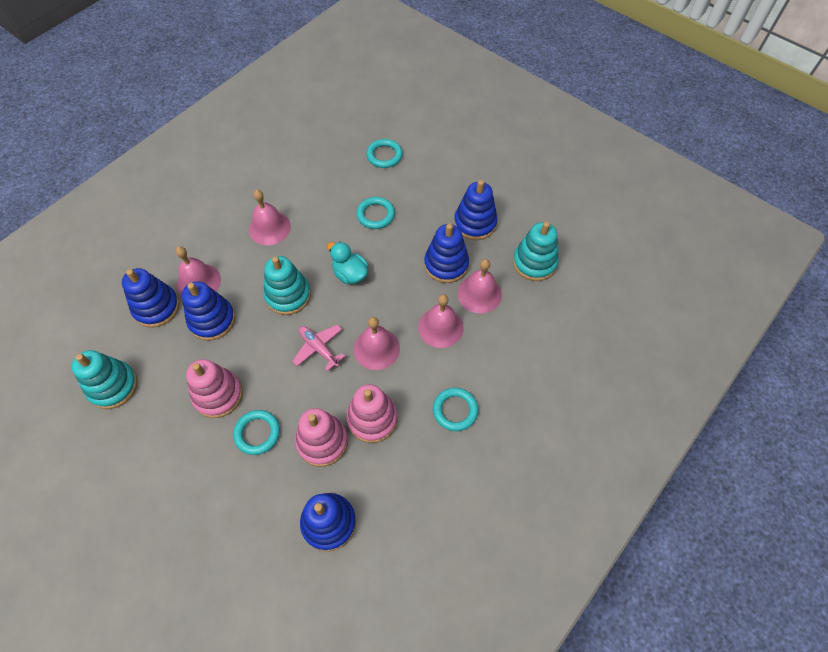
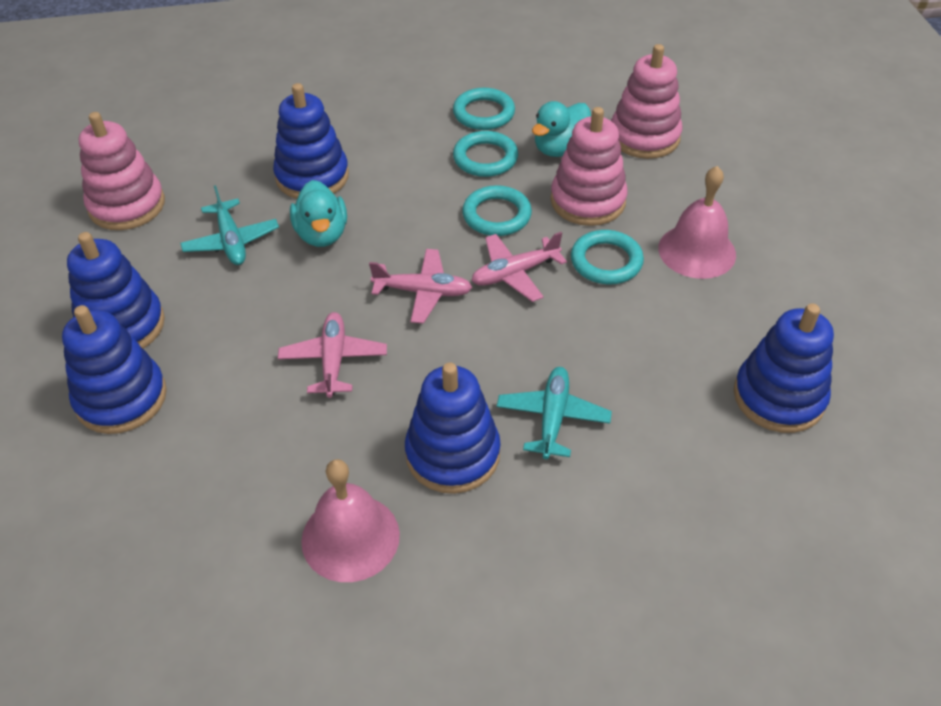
pink bell: 5 -> 2
pink plane: 1 -> 3
turquoise duck: 1 -> 2
turquoise plane: 0 -> 2
turquoise stacking toy: 3 -> 0

